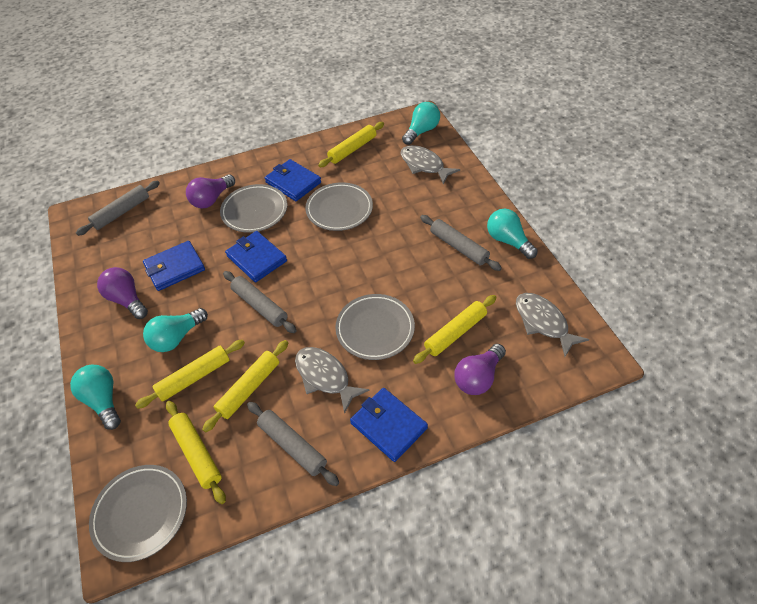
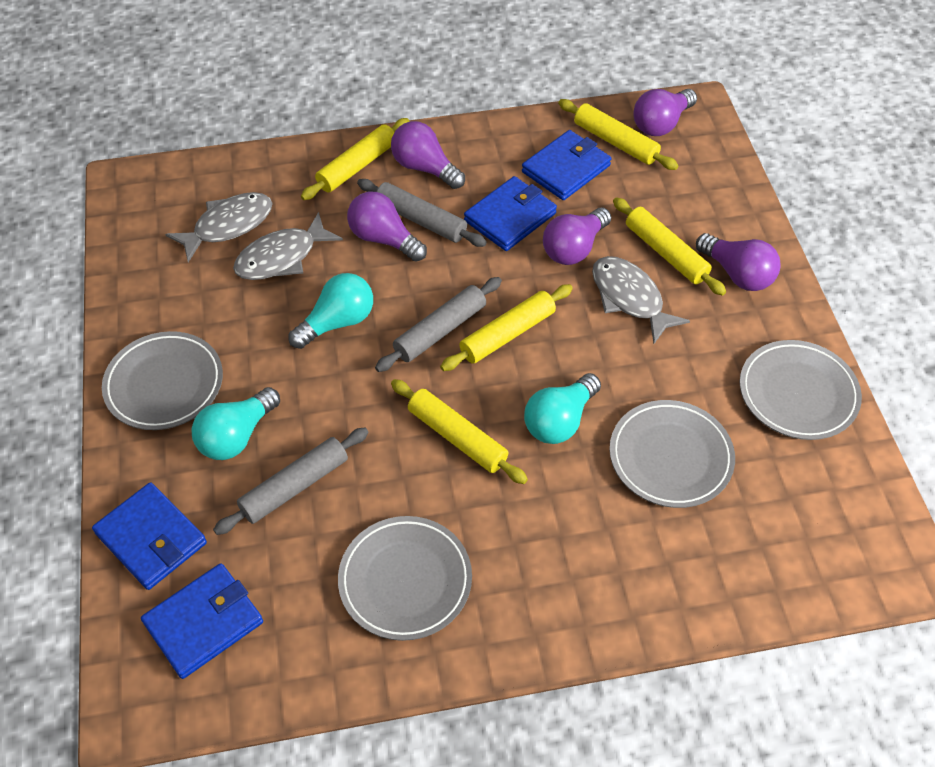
grey rolling pin: 4 -> 3
purple light bulb: 3 -> 5
turquoise light bulb: 4 -> 3

